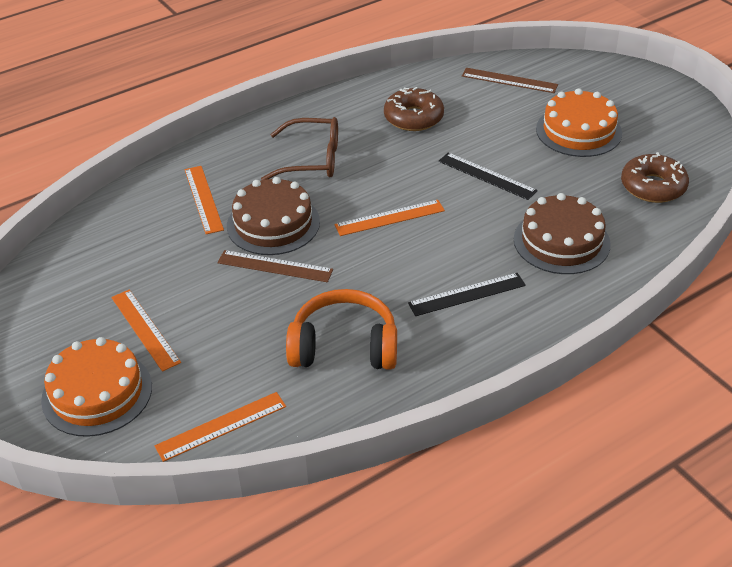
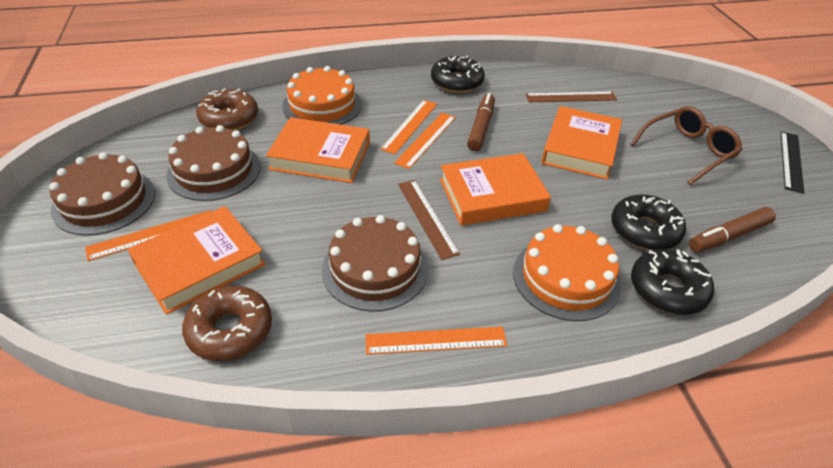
black donut: 0 -> 3
black ruler: 2 -> 1
brown cake: 2 -> 3
brown marker: 0 -> 2
orange book: 0 -> 4
orange headphones: 1 -> 0

